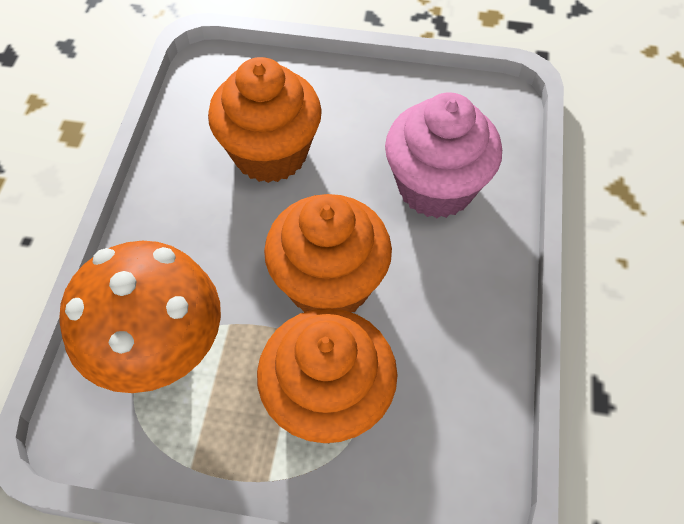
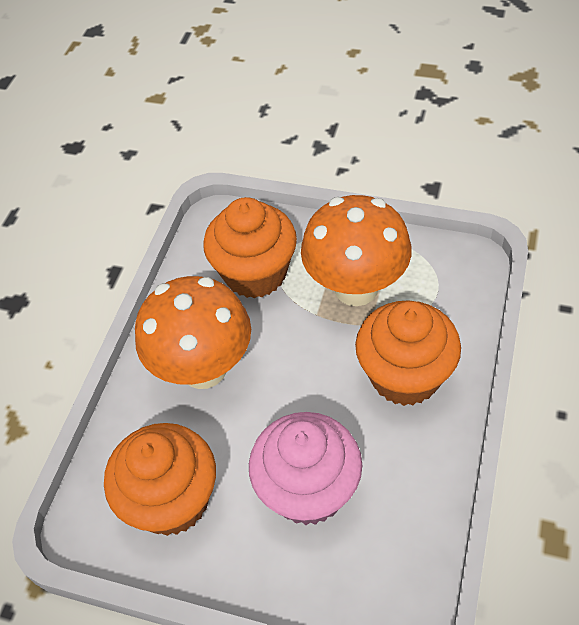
orange mushroom: 1 -> 2

